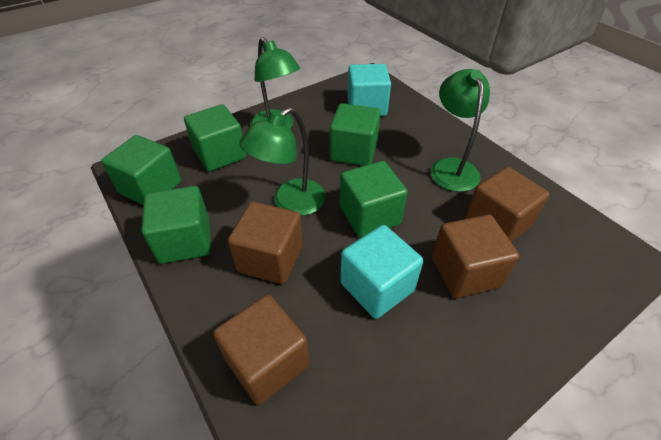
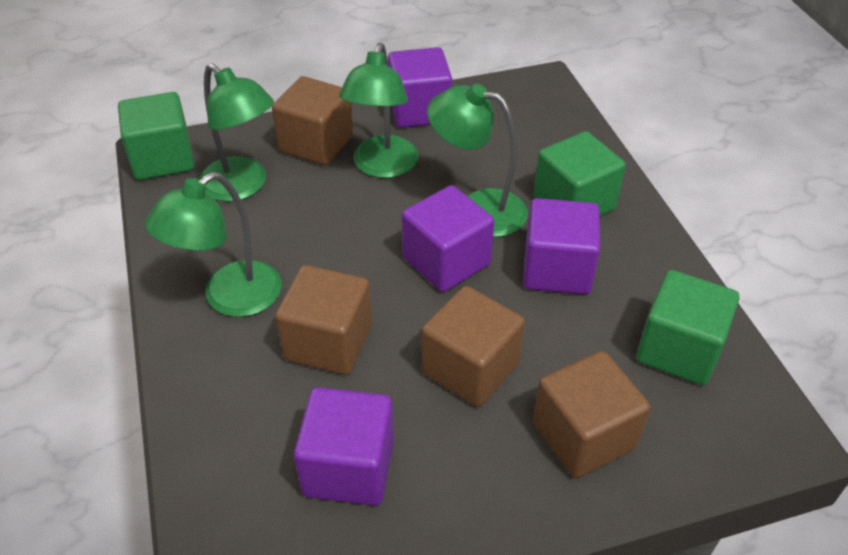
green cube: 5 -> 3
green lamp: 3 -> 4
purple cube: 0 -> 4
turquoise cube: 2 -> 0

